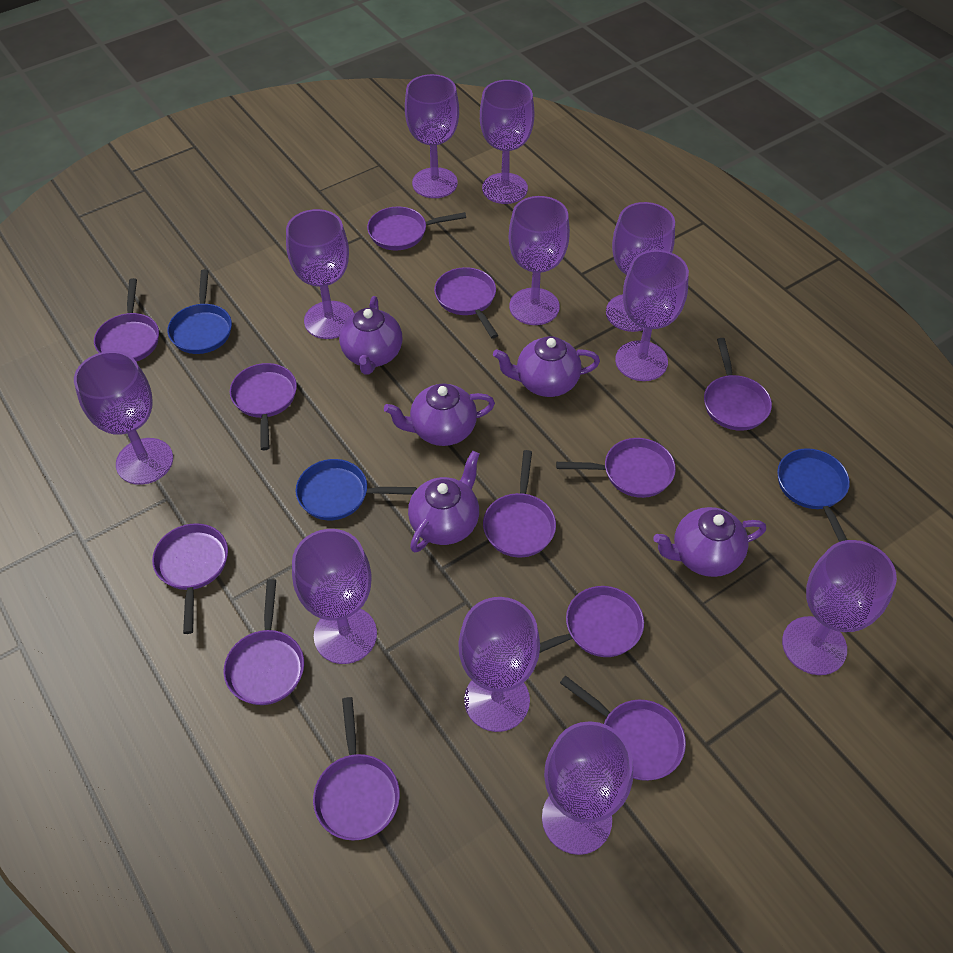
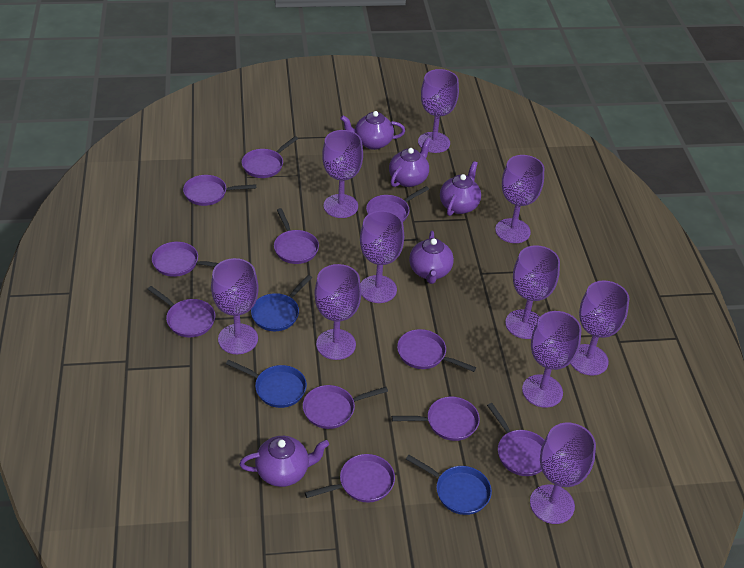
purple goblet: 11 -> 10
purple pan: 12 -> 11

